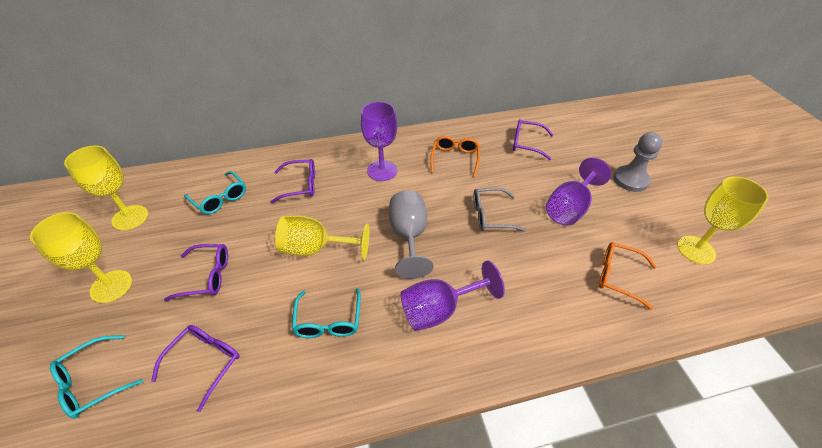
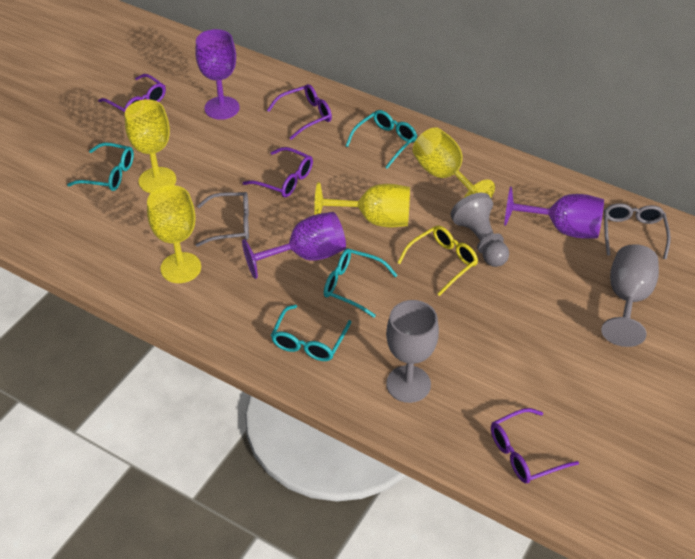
grey glasses: 1 -> 2
grey goblet: 1 -> 2
orange glasses: 2 -> 0
turquoise glasses: 3 -> 4
yellow glasses: 0 -> 1

